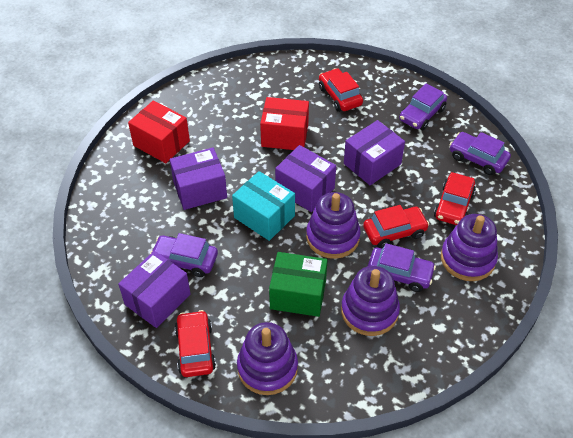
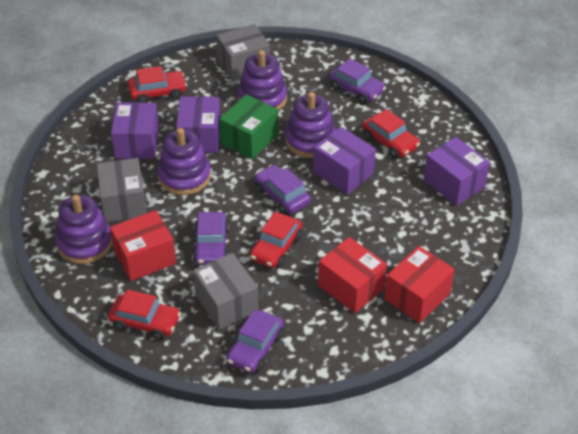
grey box: 0 -> 3
red box: 2 -> 3
turquoise box: 1 -> 0

